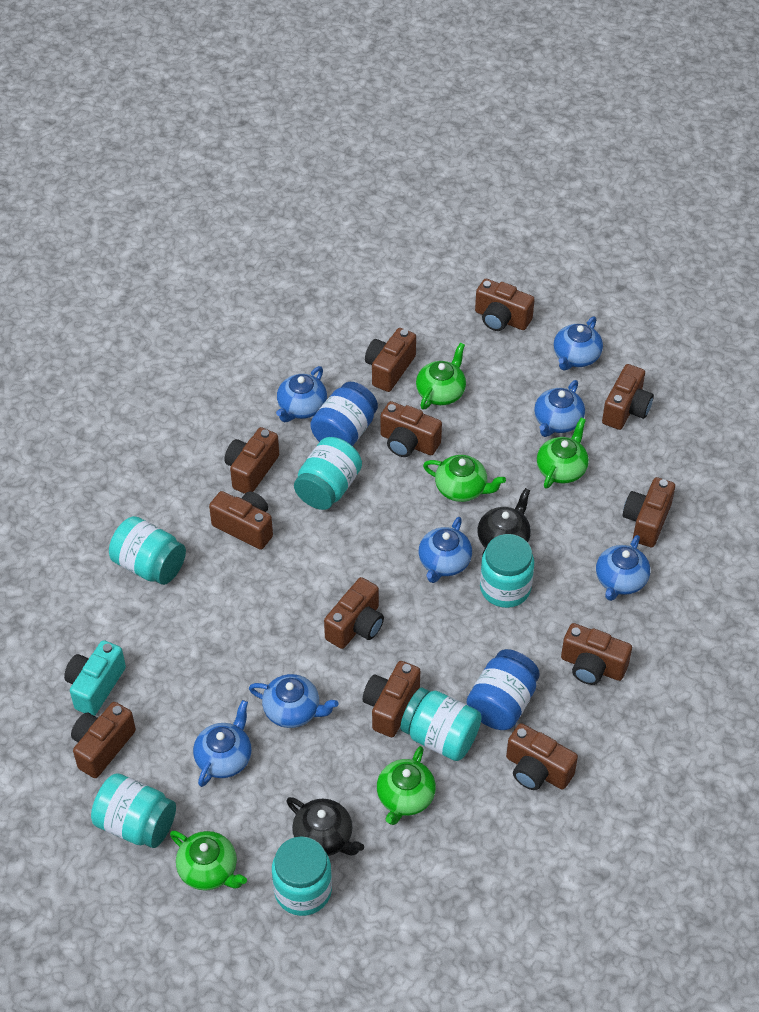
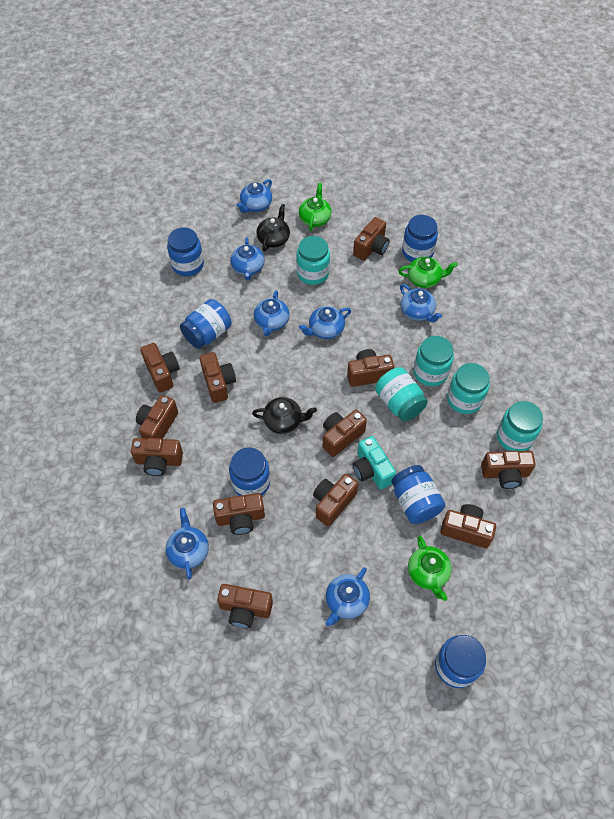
blue jar: 2 -> 6
green teapot: 5 -> 3
turquoise jar: 6 -> 5

